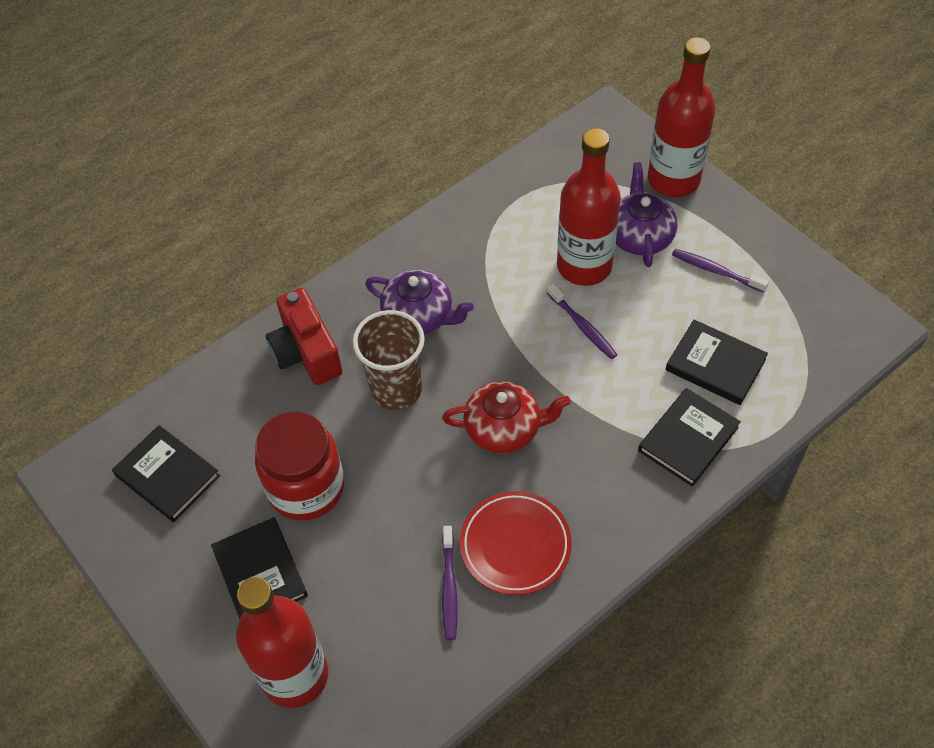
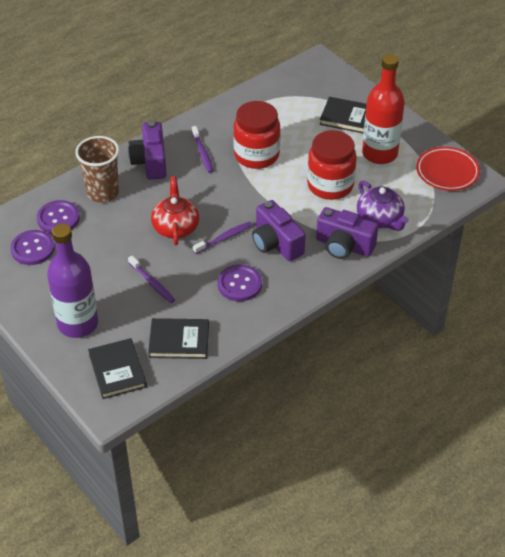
black book: 4 -> 3
purple bottle: 0 -> 1
purple button: 0 -> 3
purple camera: 0 -> 3
purple teapot: 2 -> 1
red bottle: 3 -> 1
red camera: 1 -> 0
red jar: 1 -> 2

